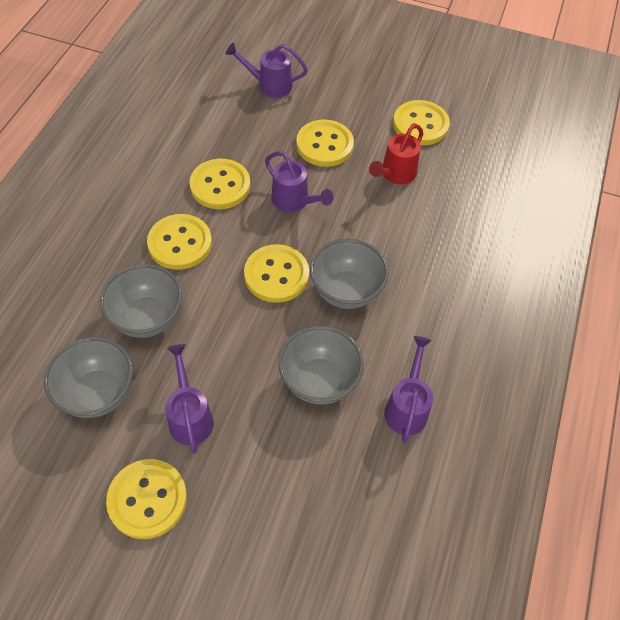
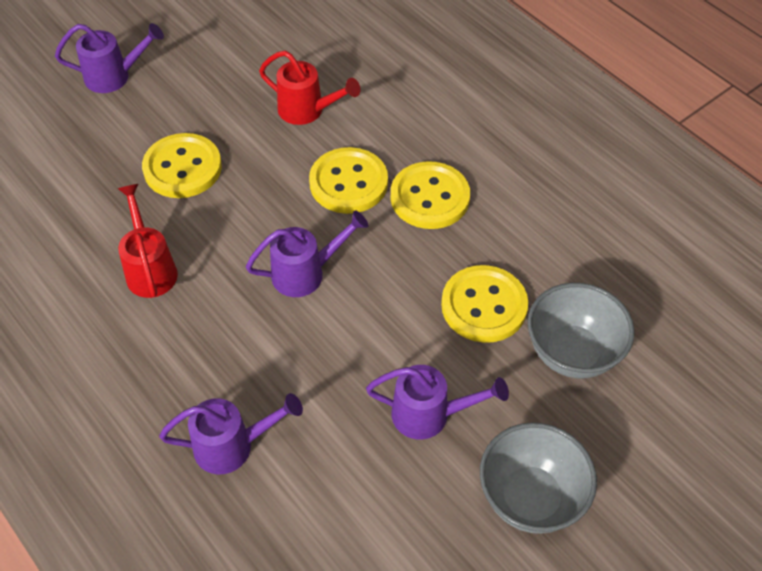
grey bowl: 4 -> 2
red watering can: 1 -> 2
yellow button: 6 -> 4

